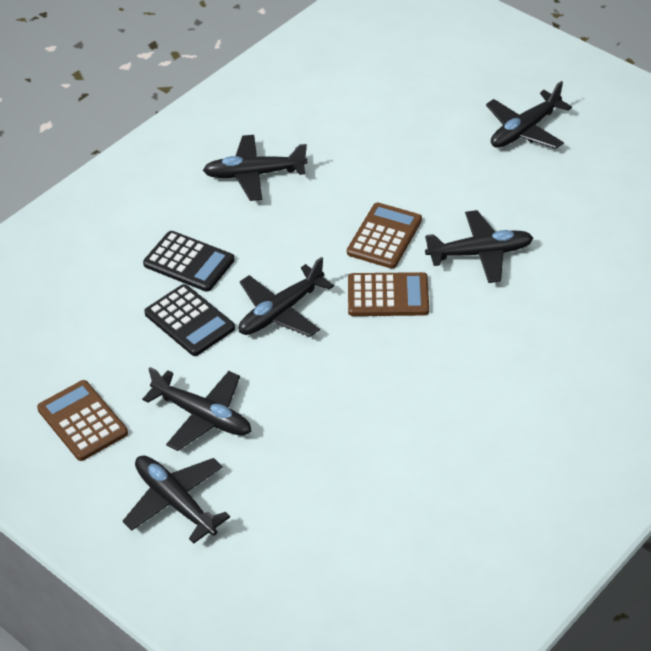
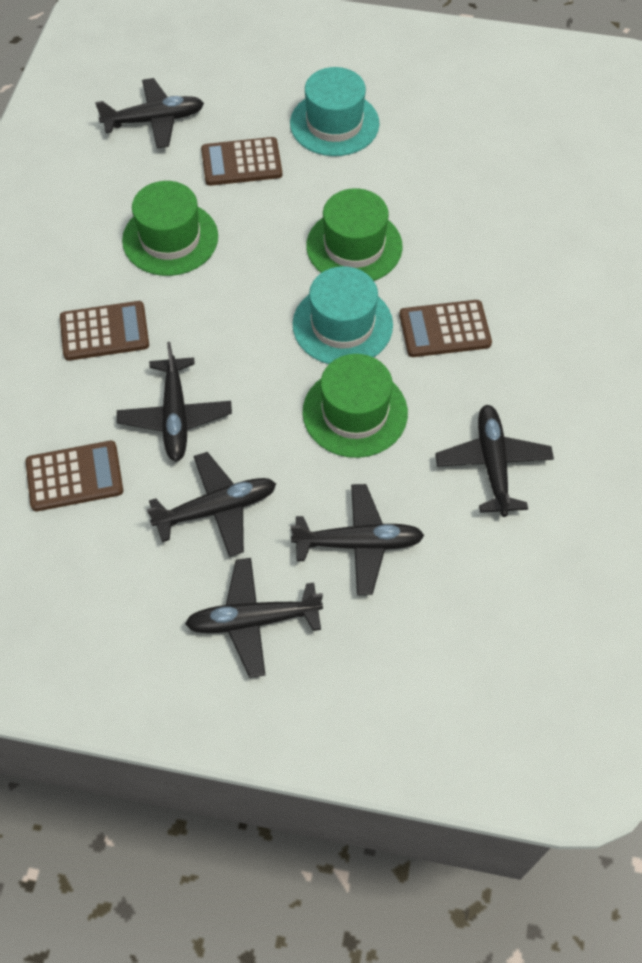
black calculator: 2 -> 0
brown calculator: 3 -> 4
green hat: 0 -> 3
turquoise hat: 0 -> 2

